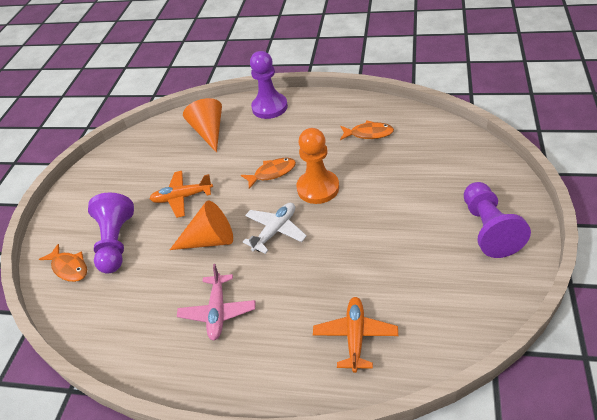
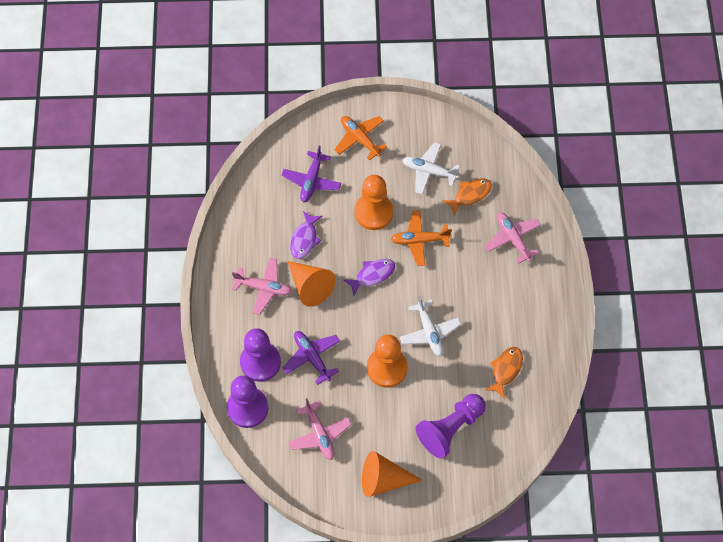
orange fish: 3 -> 2
orange pawn: 1 -> 2
pink plane: 1 -> 3
purple fish: 0 -> 2
purple plane: 0 -> 2
white plane: 1 -> 2

